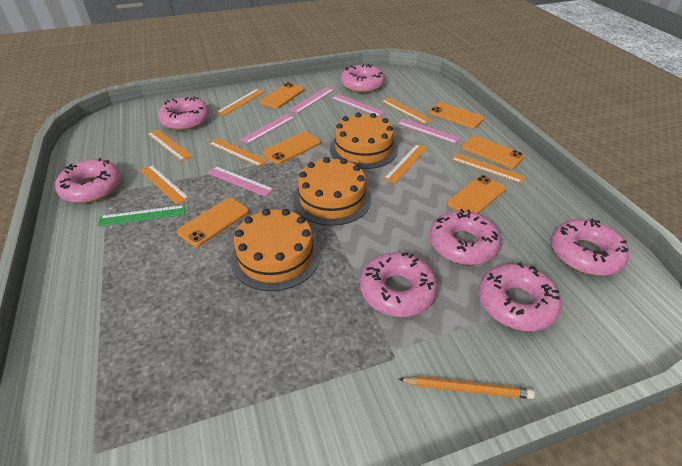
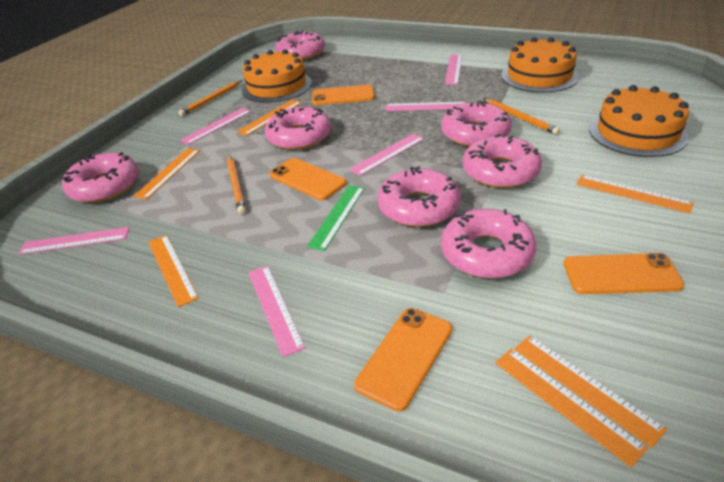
orange pencil: 1 -> 3
orange phone: 6 -> 4
orange ruler: 7 -> 6
pink ruler: 5 -> 6

